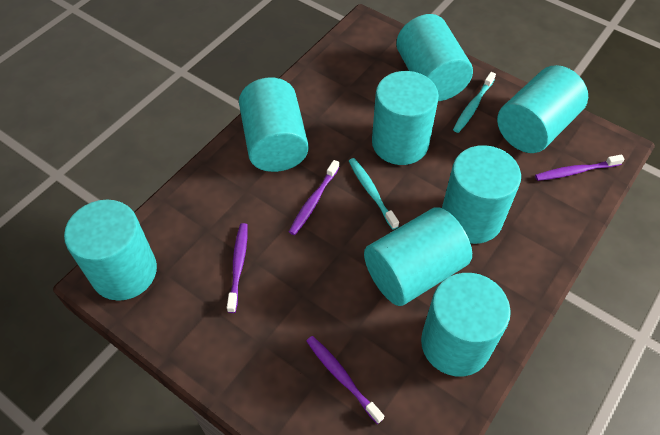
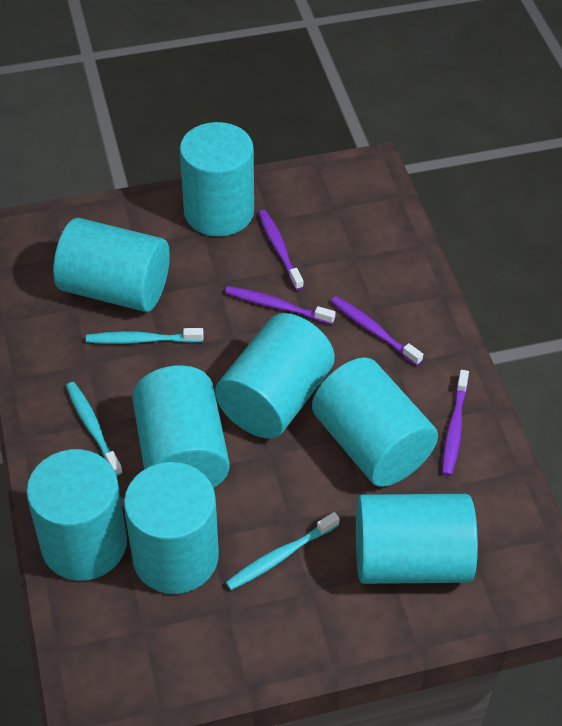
turquoise toothbrush: 2 -> 3

